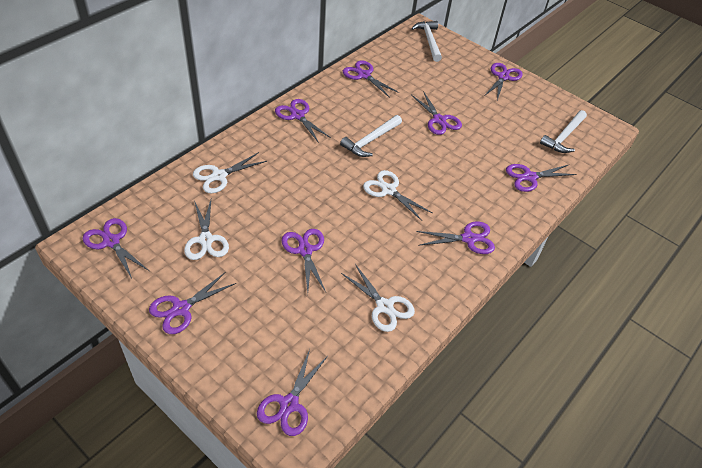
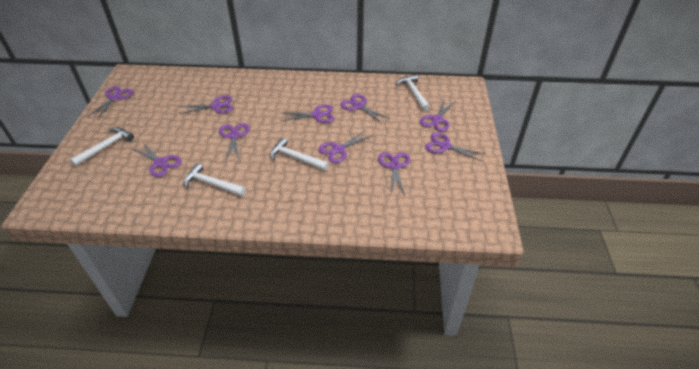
white hammer: 3 -> 4
white scissors: 4 -> 0

